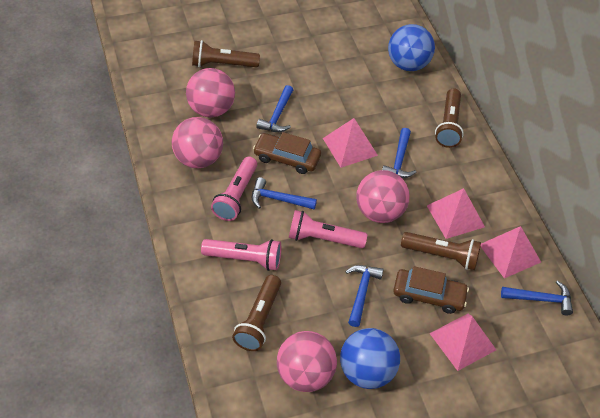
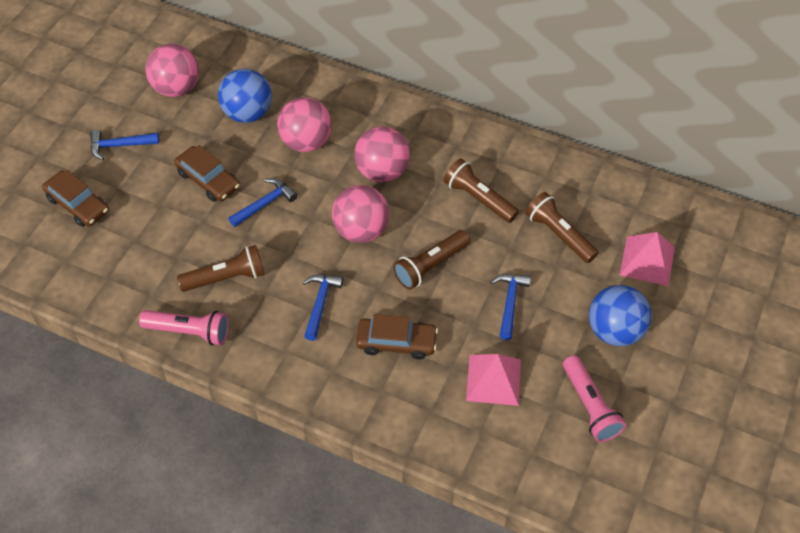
blue hammer: 5 -> 4
brown car: 2 -> 3
pink flashlight: 3 -> 2
pink pyramid: 4 -> 2

